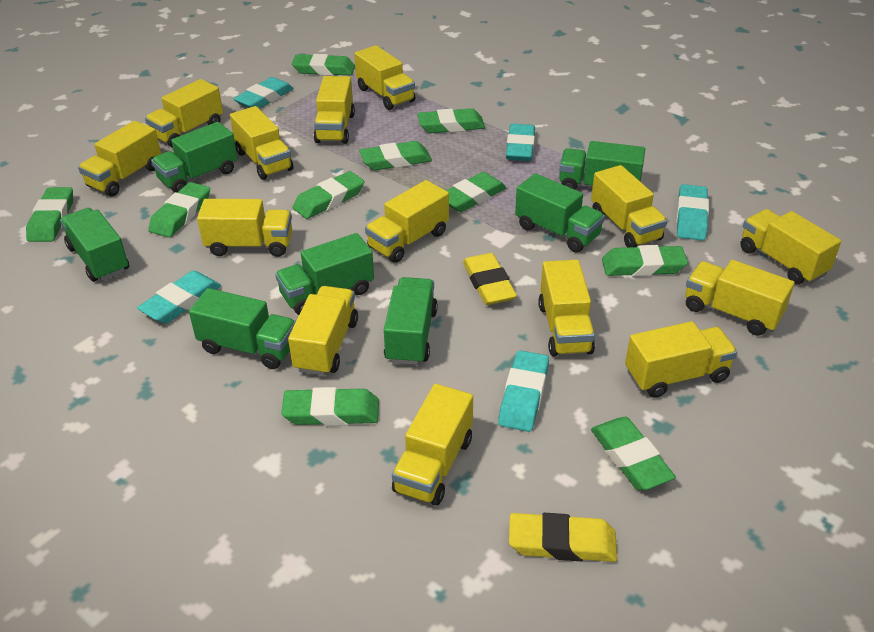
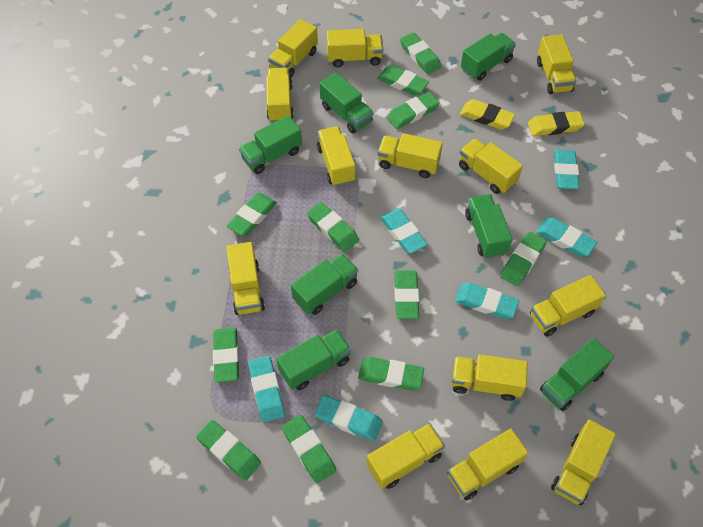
green eraser: 10 -> 11
turquoise eraser: 5 -> 6
yellow truck: 14 -> 13

